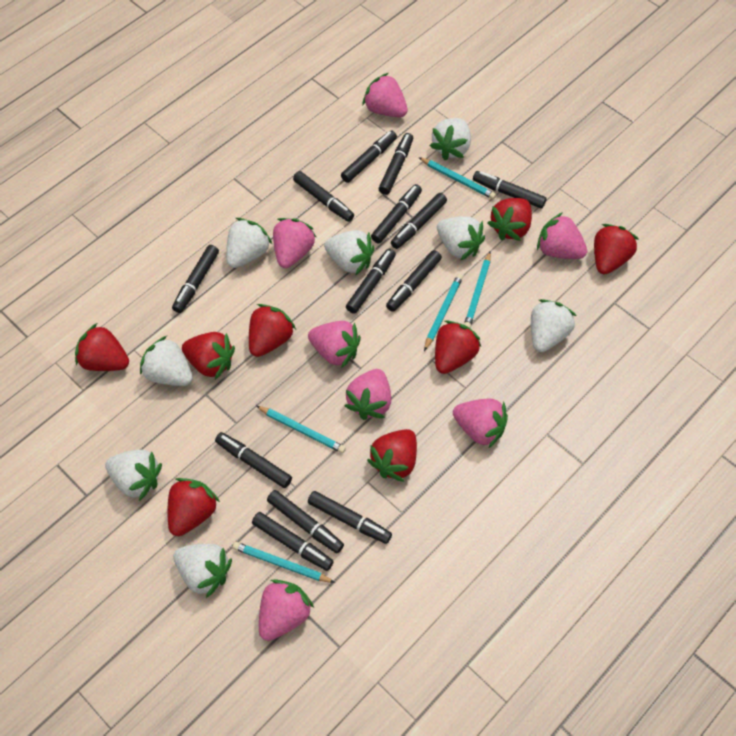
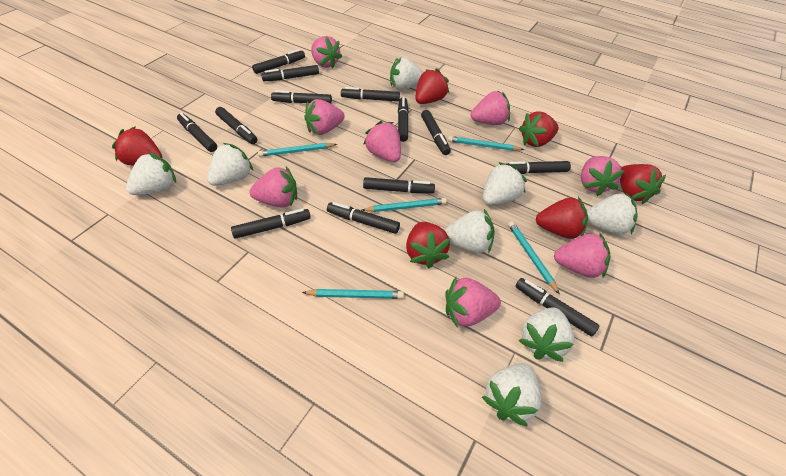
pink strawberry: 7 -> 8
red strawberry: 8 -> 6

